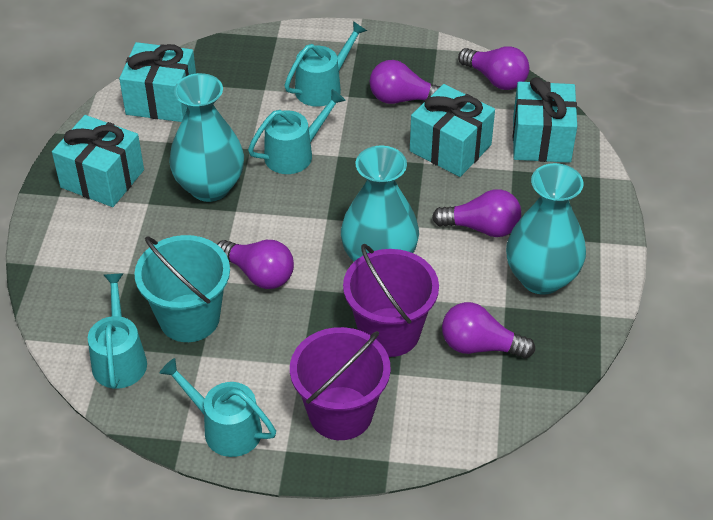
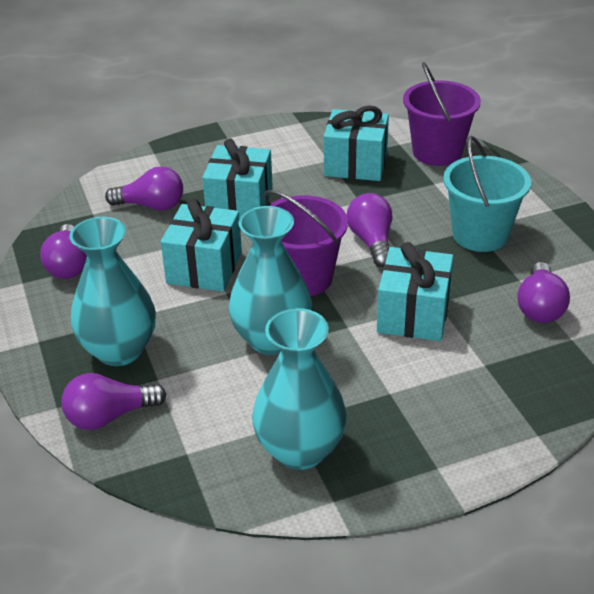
turquoise watering can: 4 -> 0

